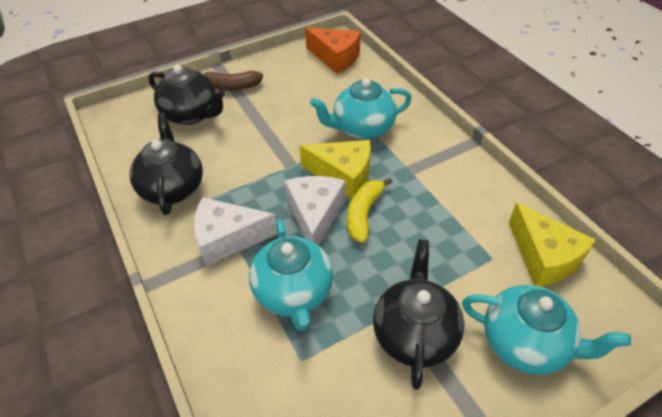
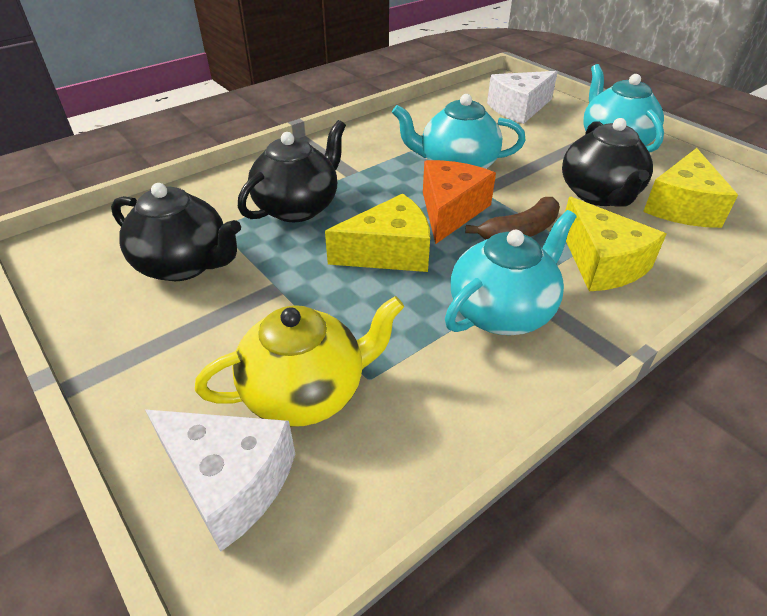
yellow banana: 1 -> 0
yellow cheese: 2 -> 3
yellow teapot: 0 -> 1

